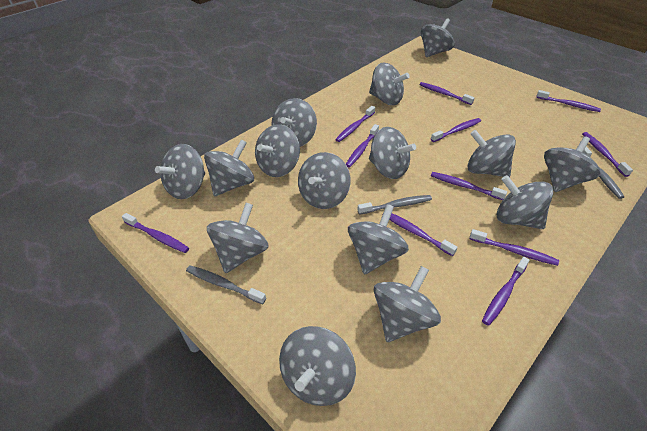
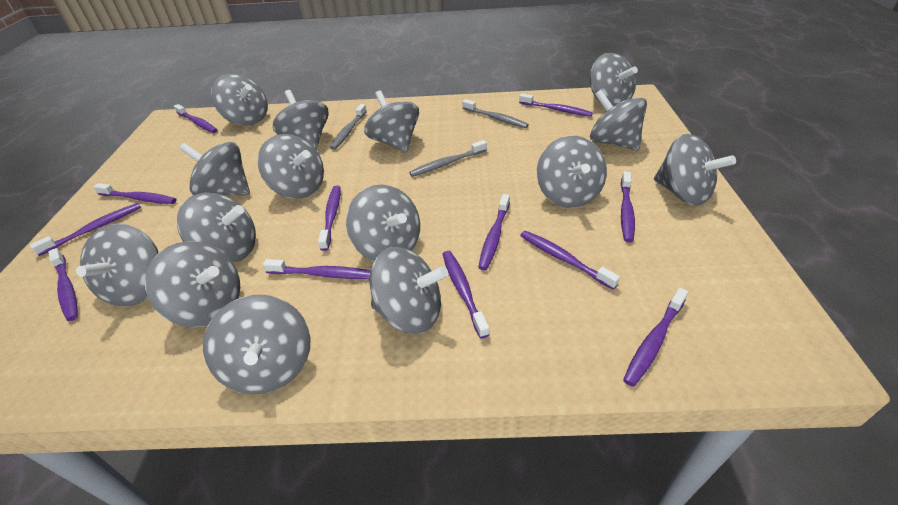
purple toothbrush: 11 -> 12

